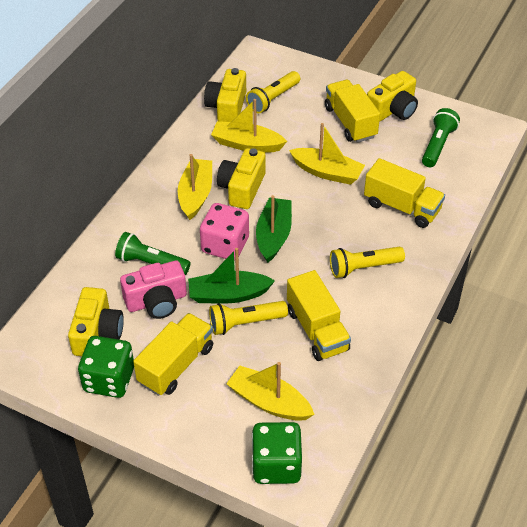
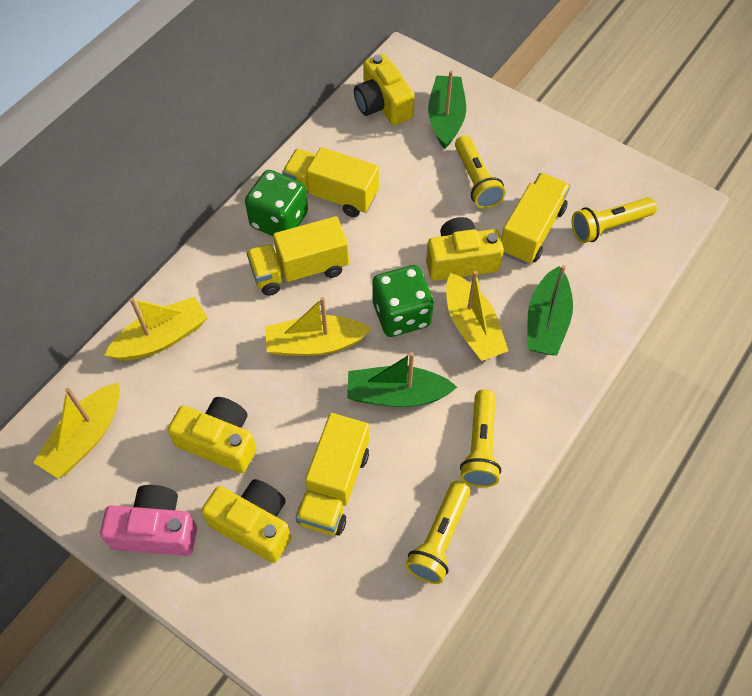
green boat: 2 -> 3
green flashlight: 2 -> 0
pink dice: 1 -> 0
yellow flashlight: 3 -> 4

